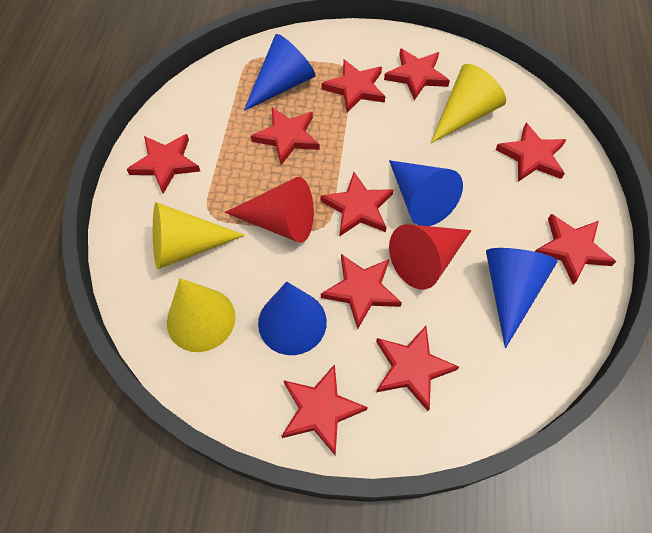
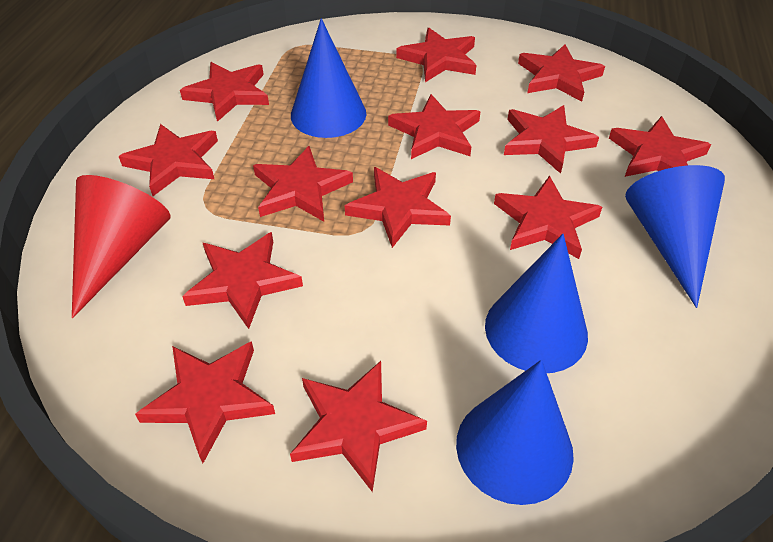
red cone: 2 -> 1
red star: 10 -> 13
yellow cone: 3 -> 0

